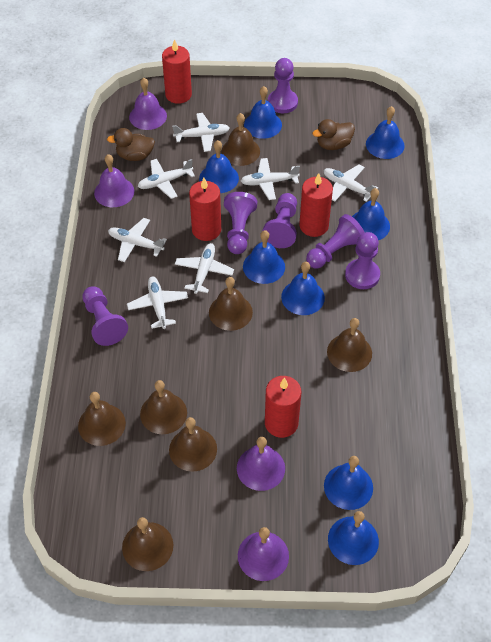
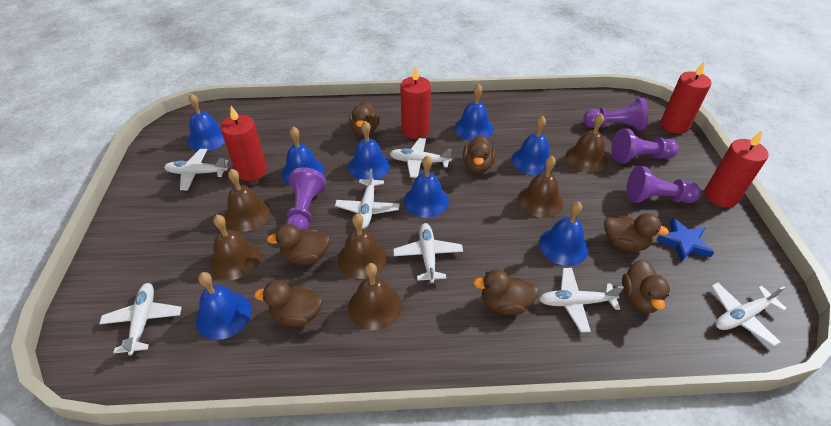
blue star: 0 -> 1
brown bell: 7 -> 6
brown duck: 2 -> 7
purple bell: 4 -> 0
purple pawn: 6 -> 4

